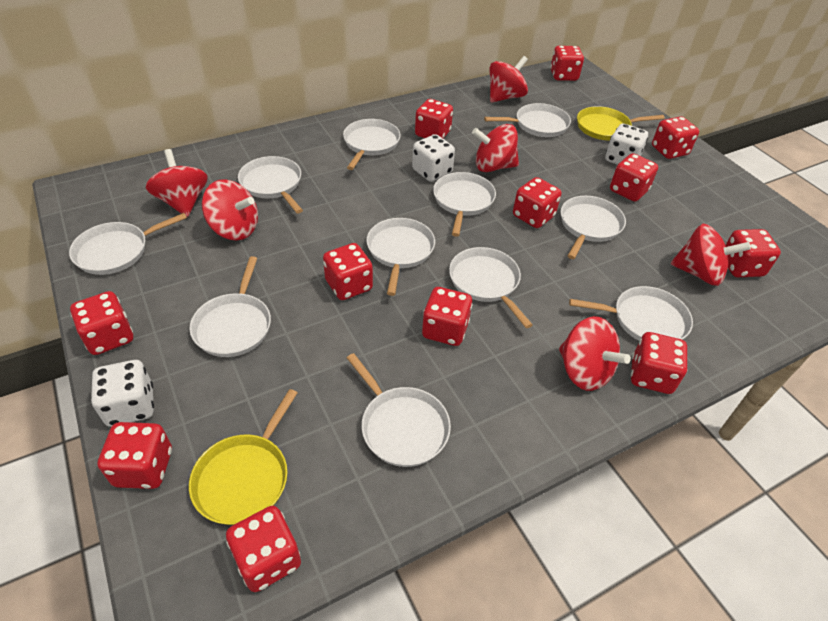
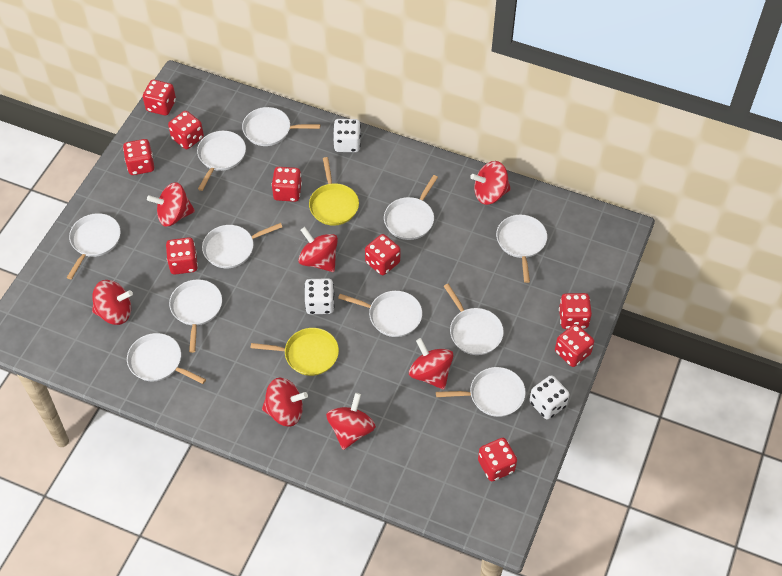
red dice: 12 -> 9
red spinning top: 6 -> 7

